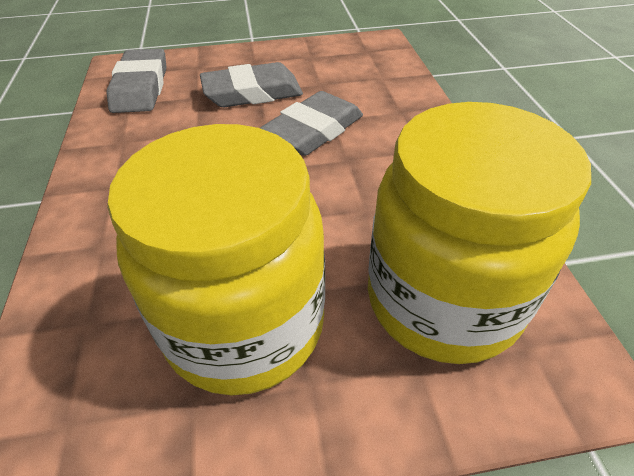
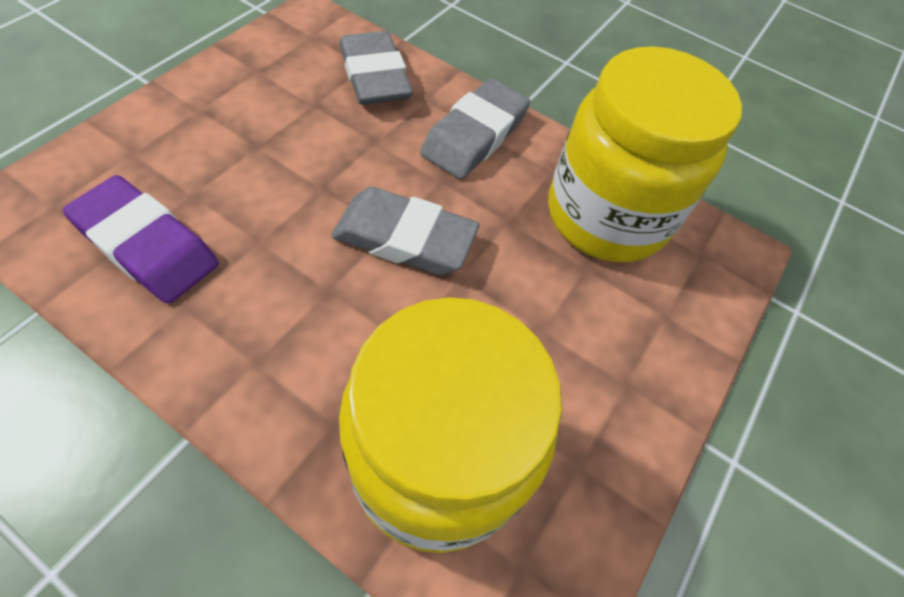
purple eraser: 0 -> 1

